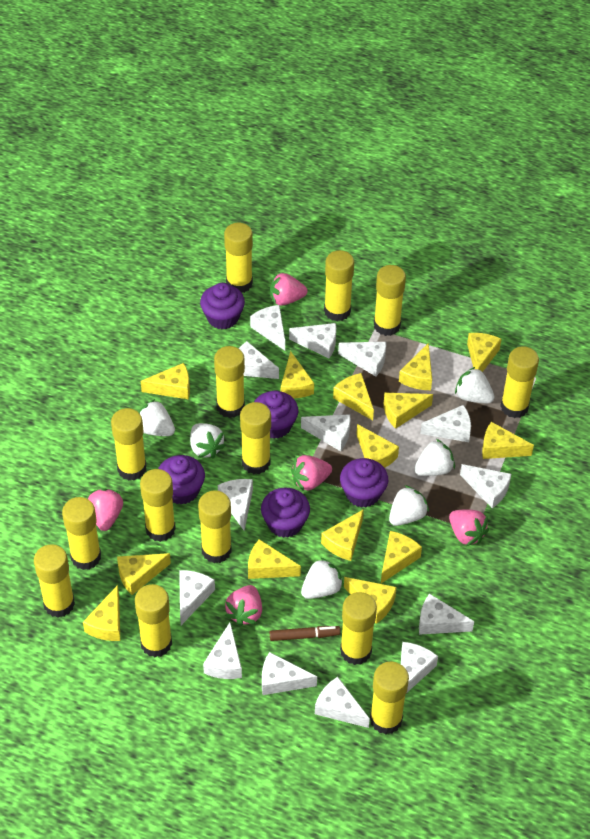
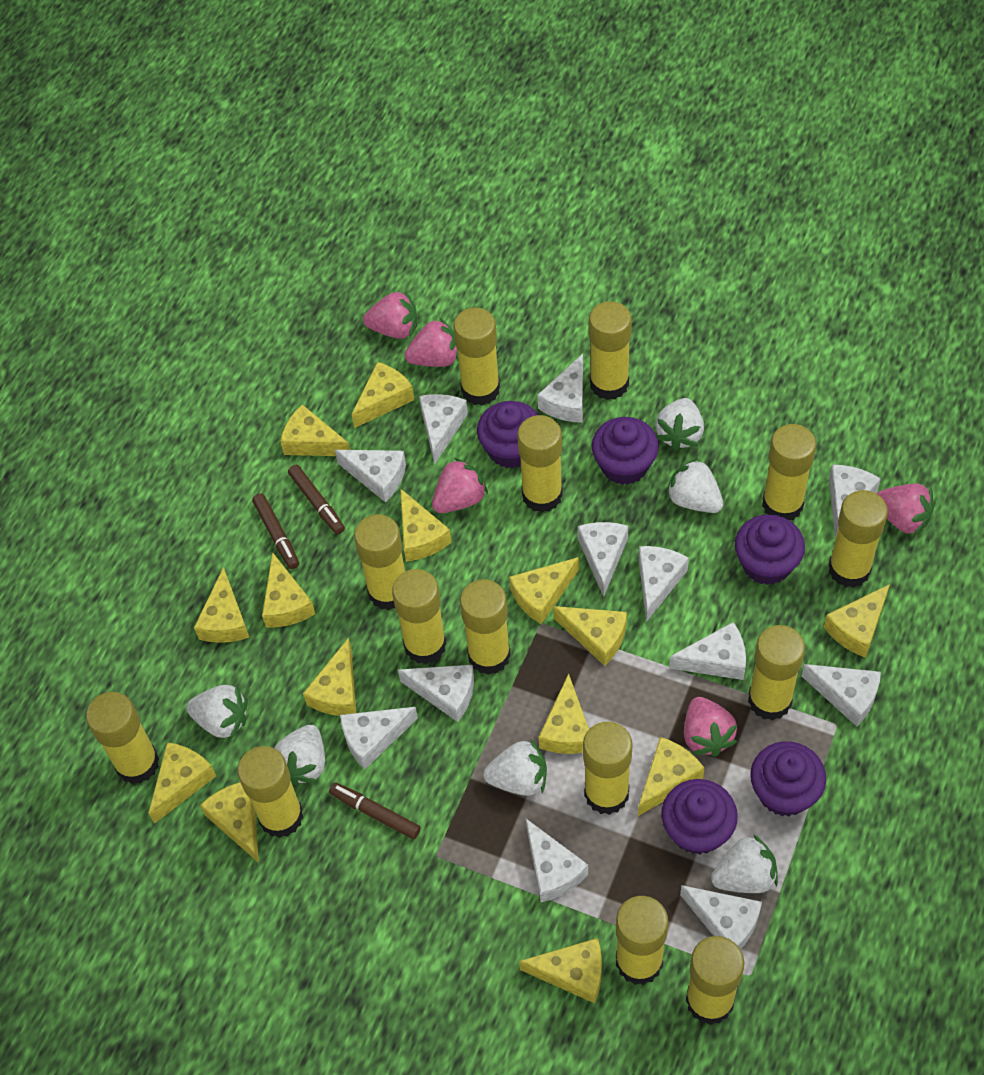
brown marker: 1 -> 3
white cheese: 14 -> 12

